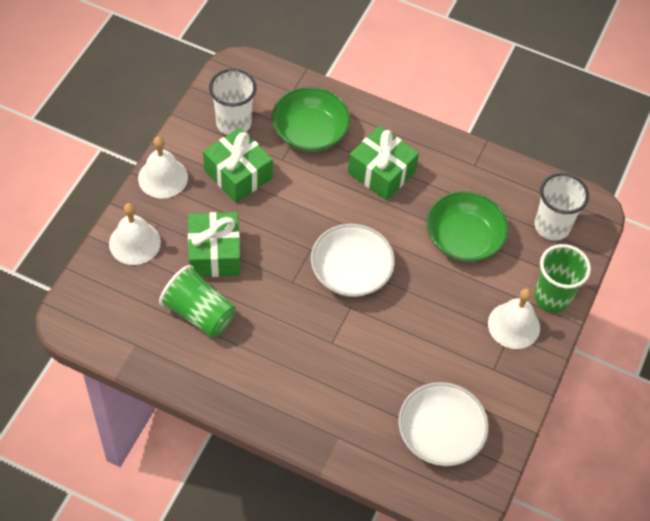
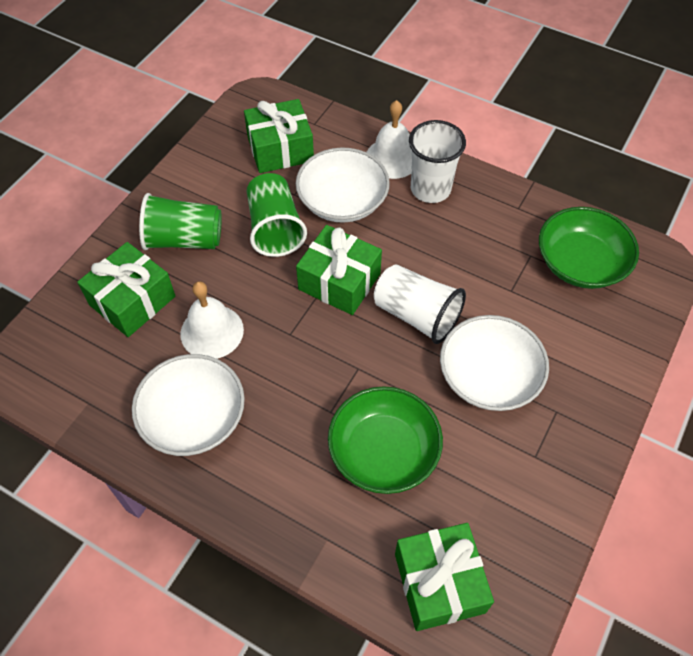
green gift: 3 -> 4
white bell: 3 -> 2
white bowl: 2 -> 3

